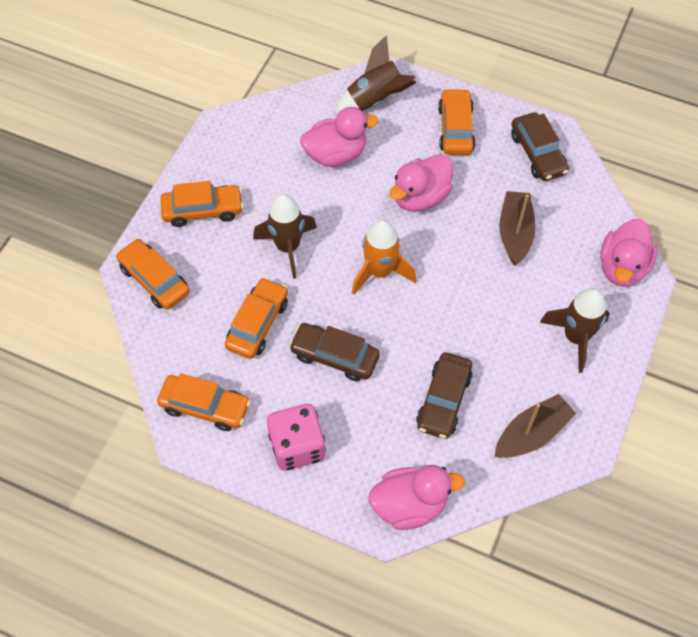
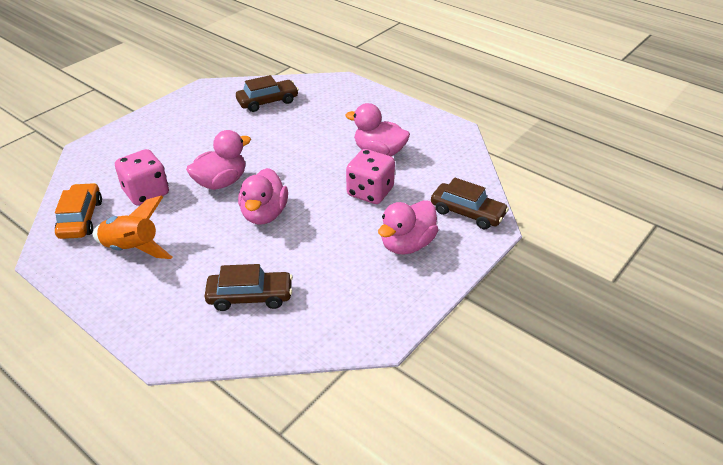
brown boat: 2 -> 0
brown rocket: 3 -> 0
orange car: 5 -> 1
pink dice: 1 -> 2

